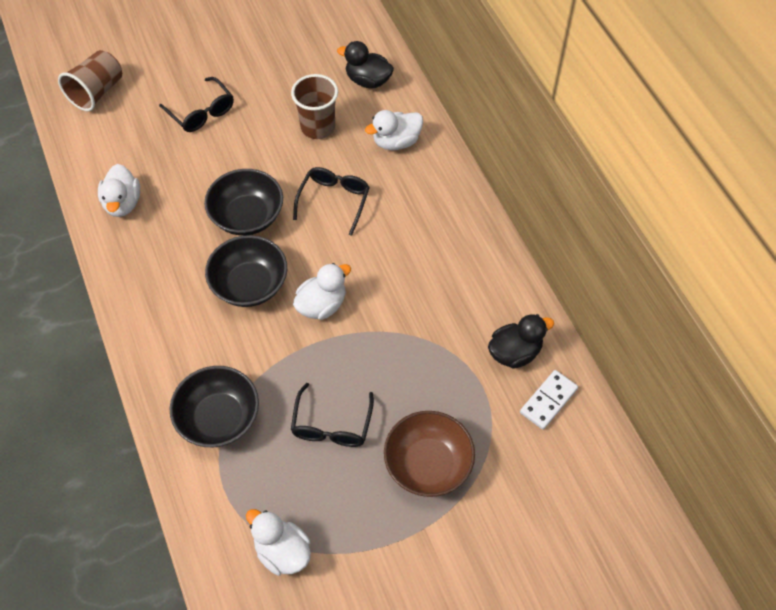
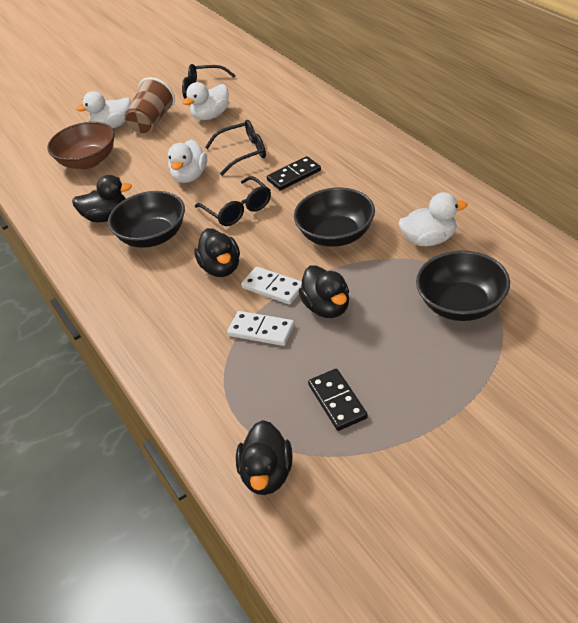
black domino: 0 -> 2
black duck: 2 -> 4
brown cup: 2 -> 1
white domino: 1 -> 2

